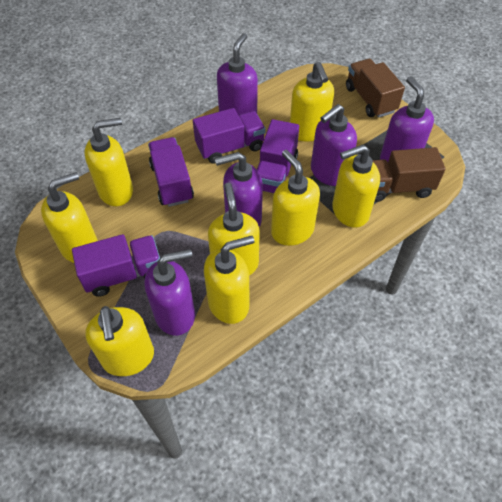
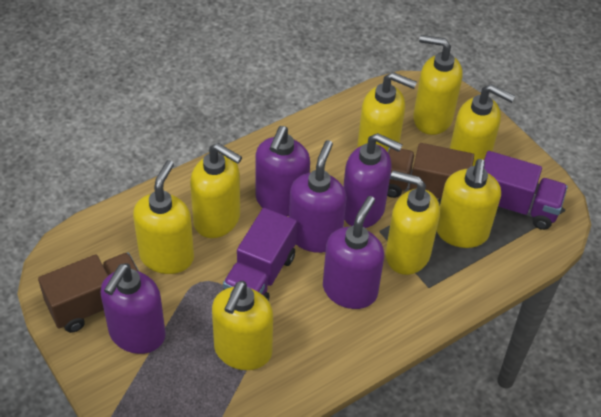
purple truck: 4 -> 2

